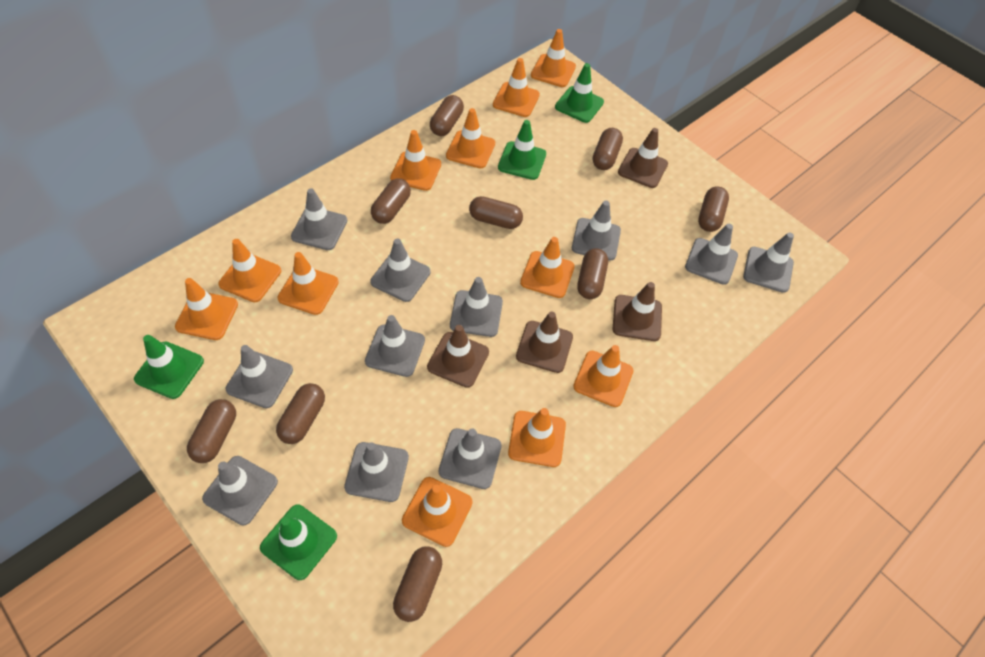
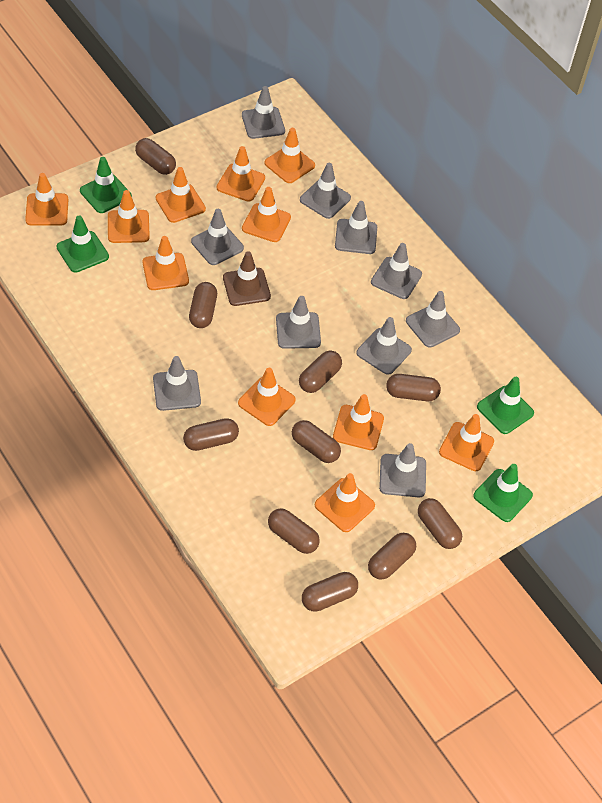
brown capsule: 9 -> 10
brown traffic cone: 4 -> 1
grey traffic cone: 11 -> 10

